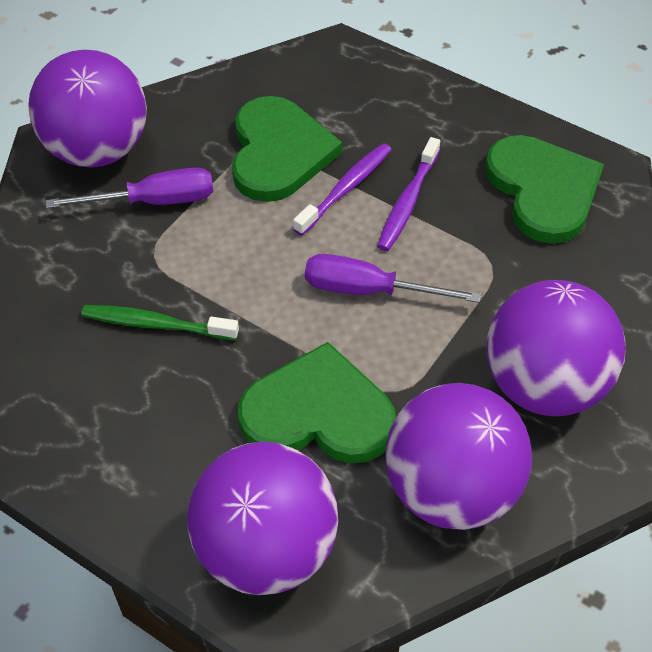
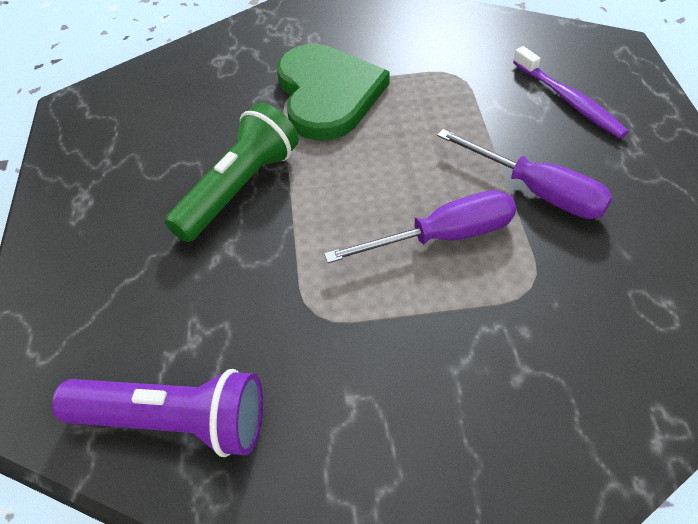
green flashlight: 0 -> 1
green heart: 3 -> 1
green toothbrush: 1 -> 0
purple ball: 4 -> 0
purple flashlight: 0 -> 1
purple toothbrush: 2 -> 1

